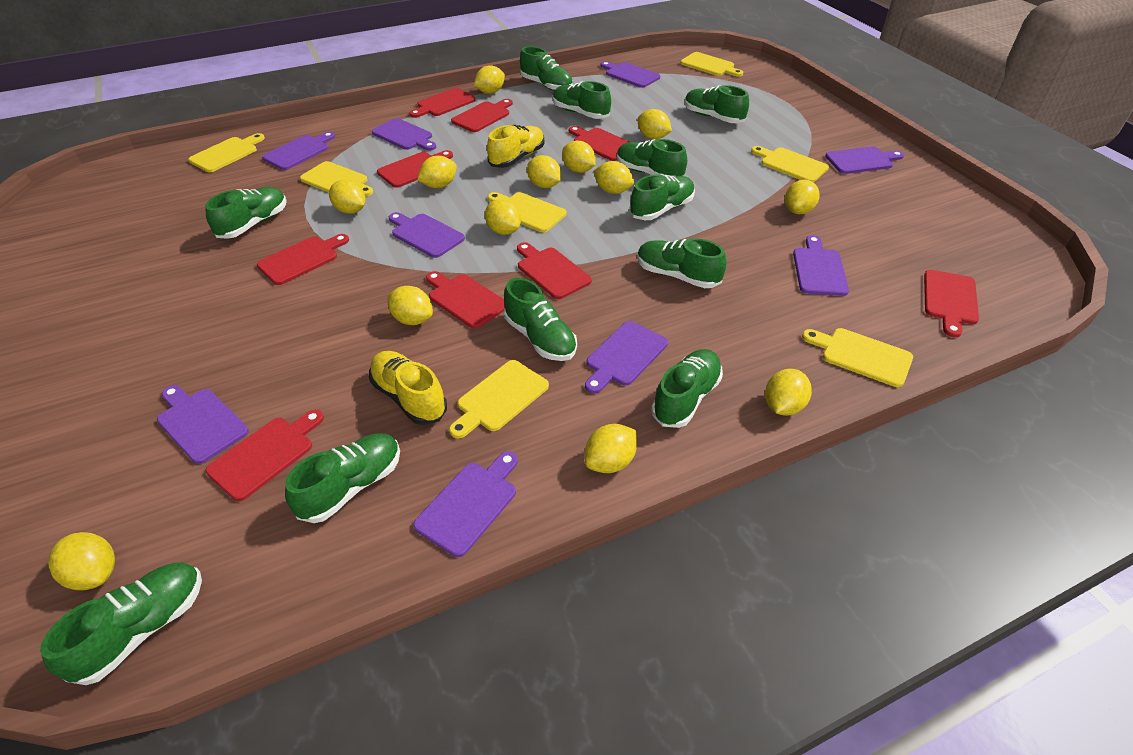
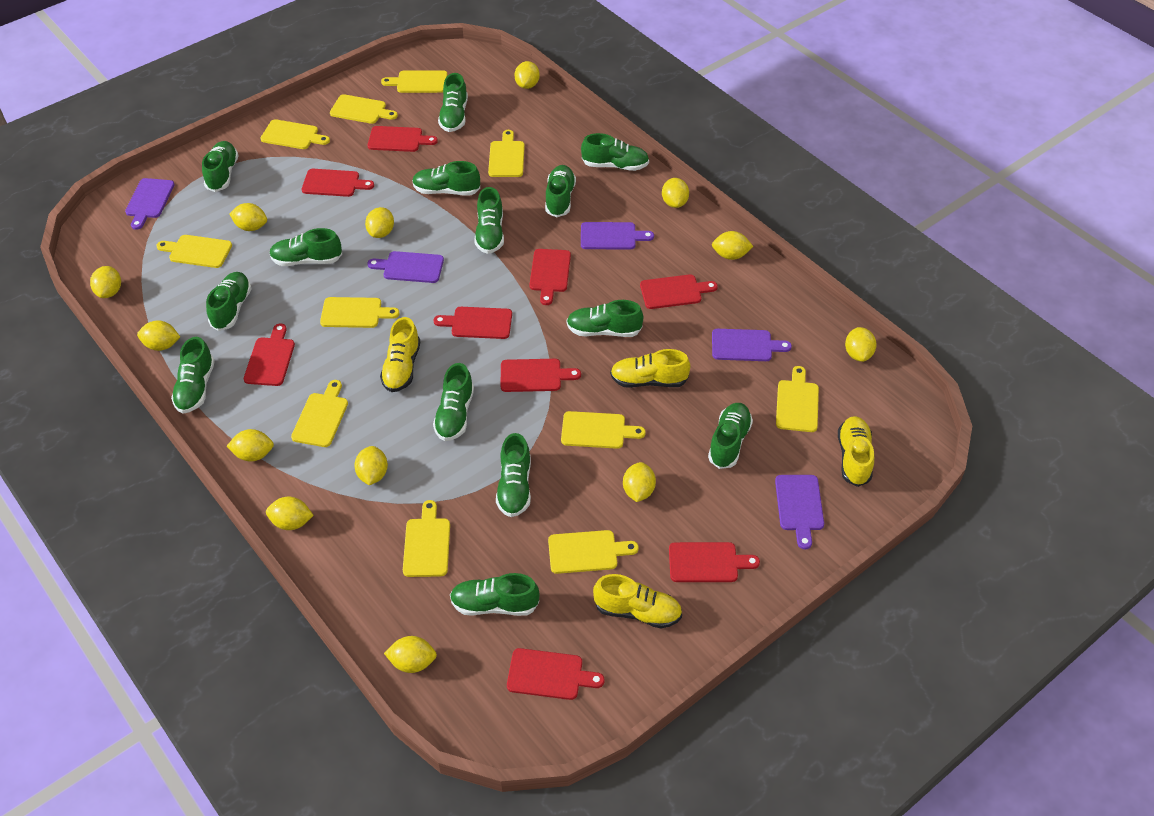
green shoe: 11 -> 14
purple cutting board: 9 -> 5
yellow cutting board: 7 -> 11
yellow shoe: 2 -> 4

